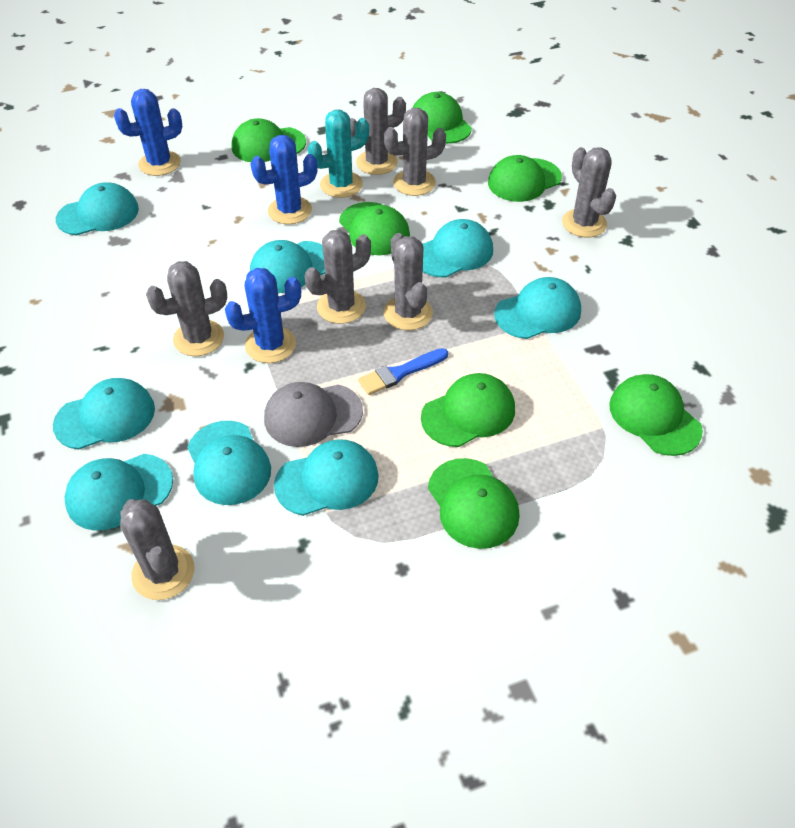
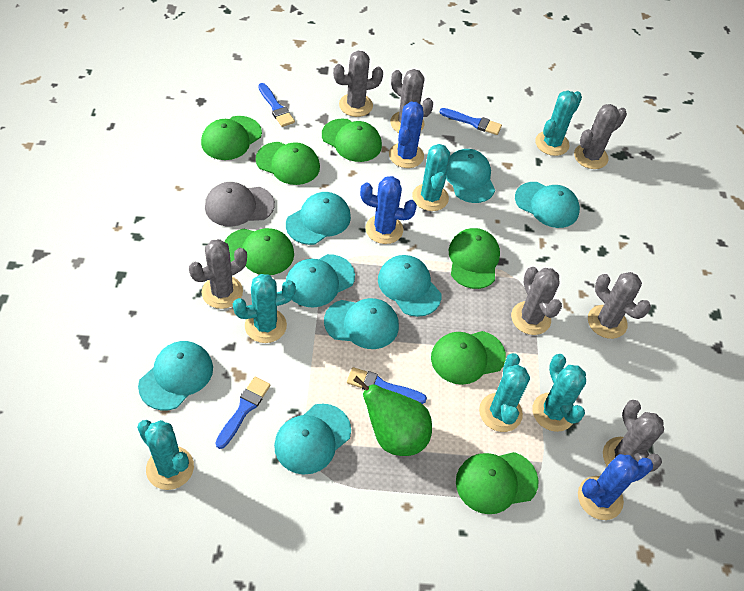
blue brush: 1 -> 4
green pear: 0 -> 1
turquoise cactus: 1 -> 6

